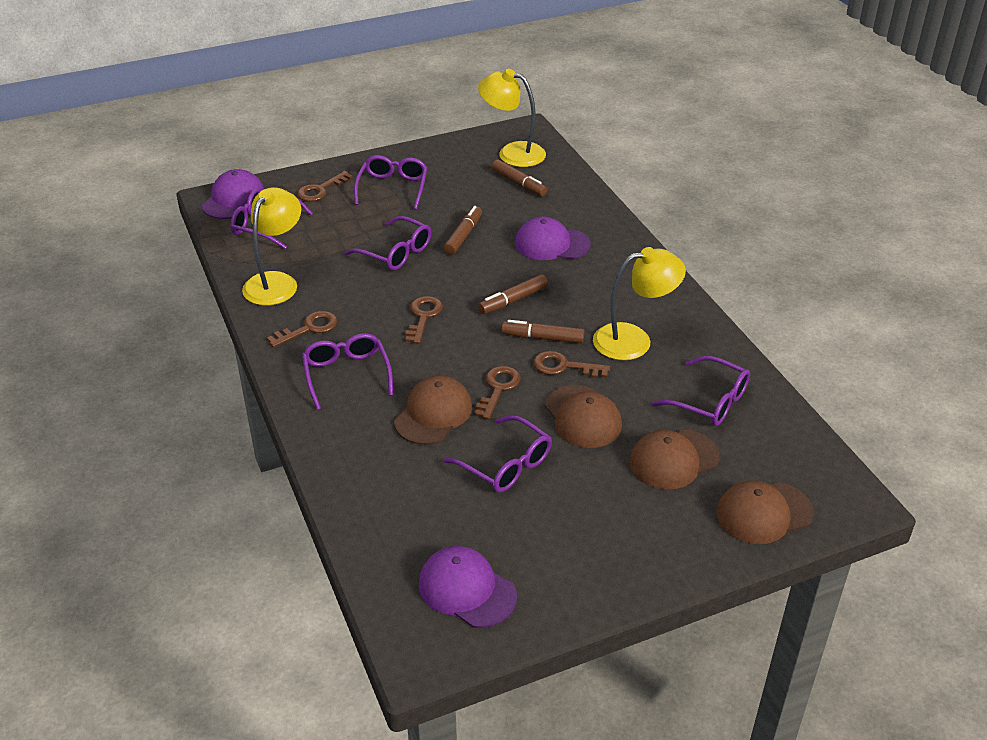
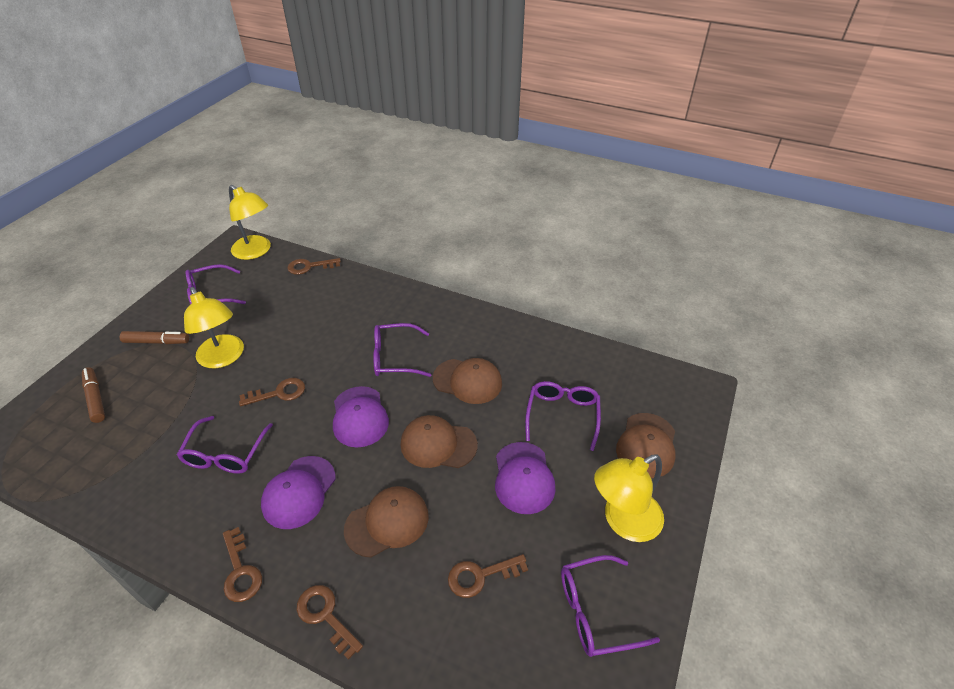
brown marker: 4 -> 2
purple glasses: 6 -> 5

